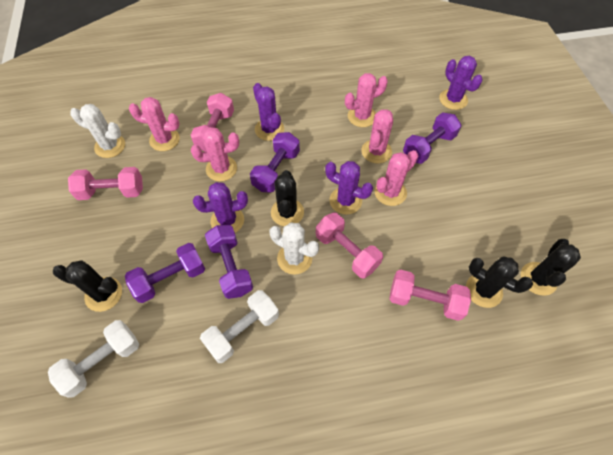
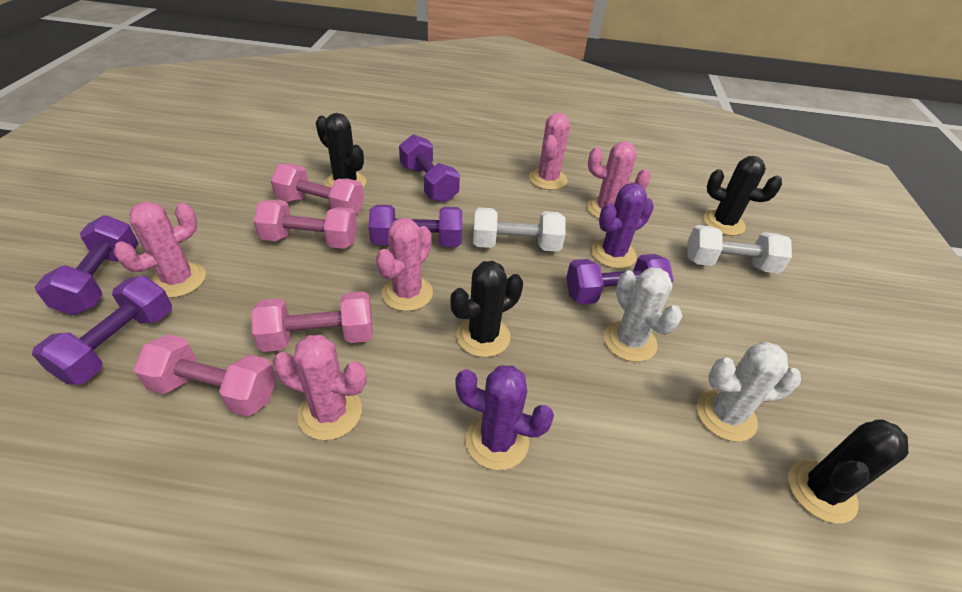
purple cactus: 4 -> 2
purple dumbbell: 4 -> 5

